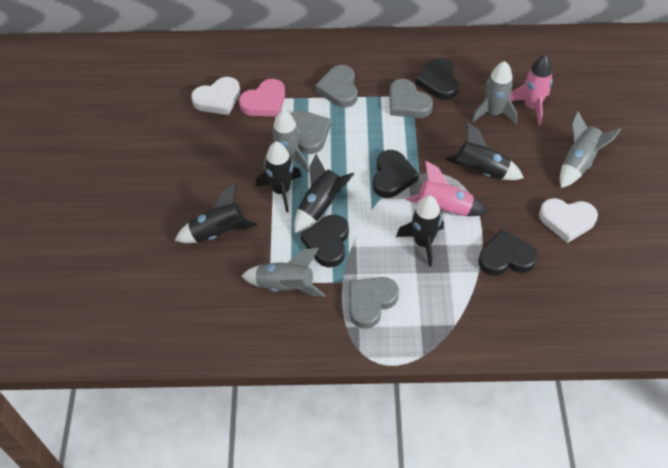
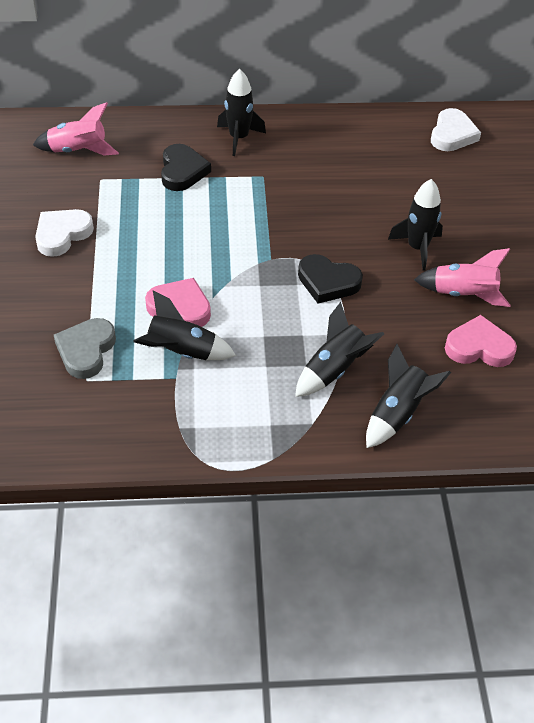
black heart: 4 -> 2
grey heart: 4 -> 1
grey rocket: 4 -> 0
pink heart: 1 -> 2

